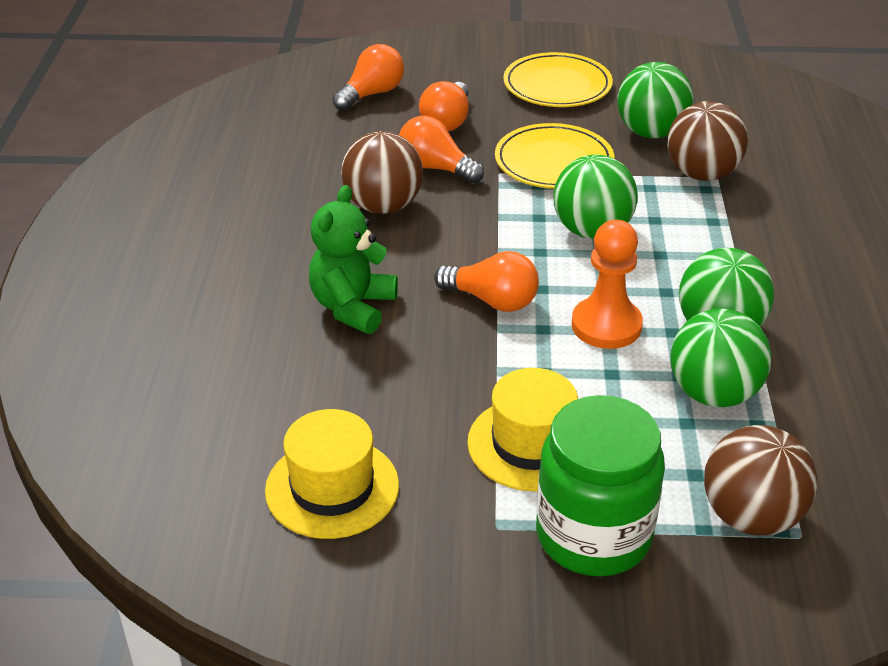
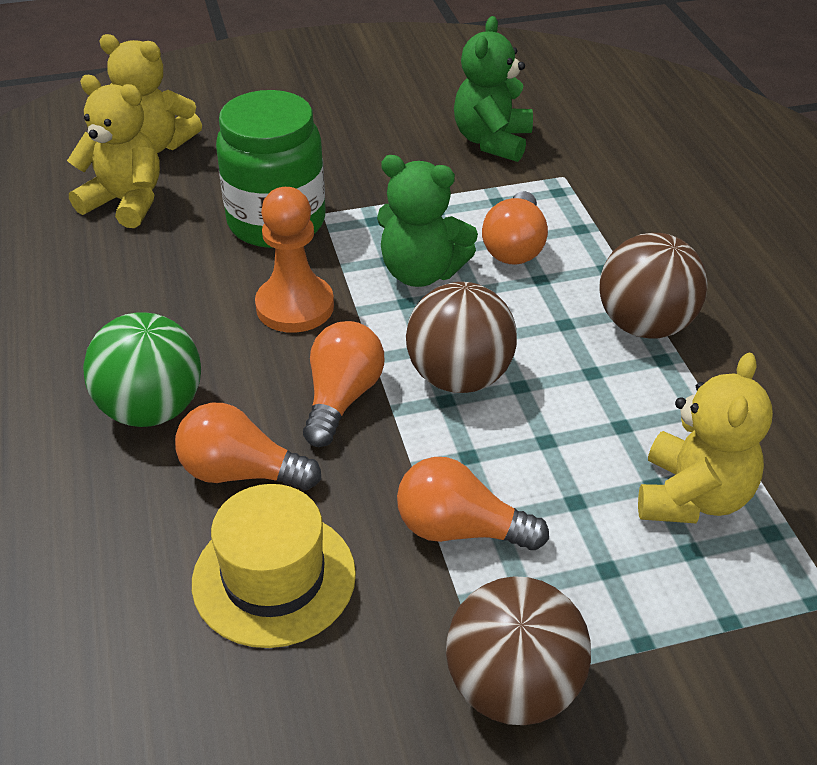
green ball: 4 -> 1
green teddy bear: 1 -> 2
yellow hat: 2 -> 1
yellow plate: 2 -> 0
yellow teddy bear: 0 -> 3

